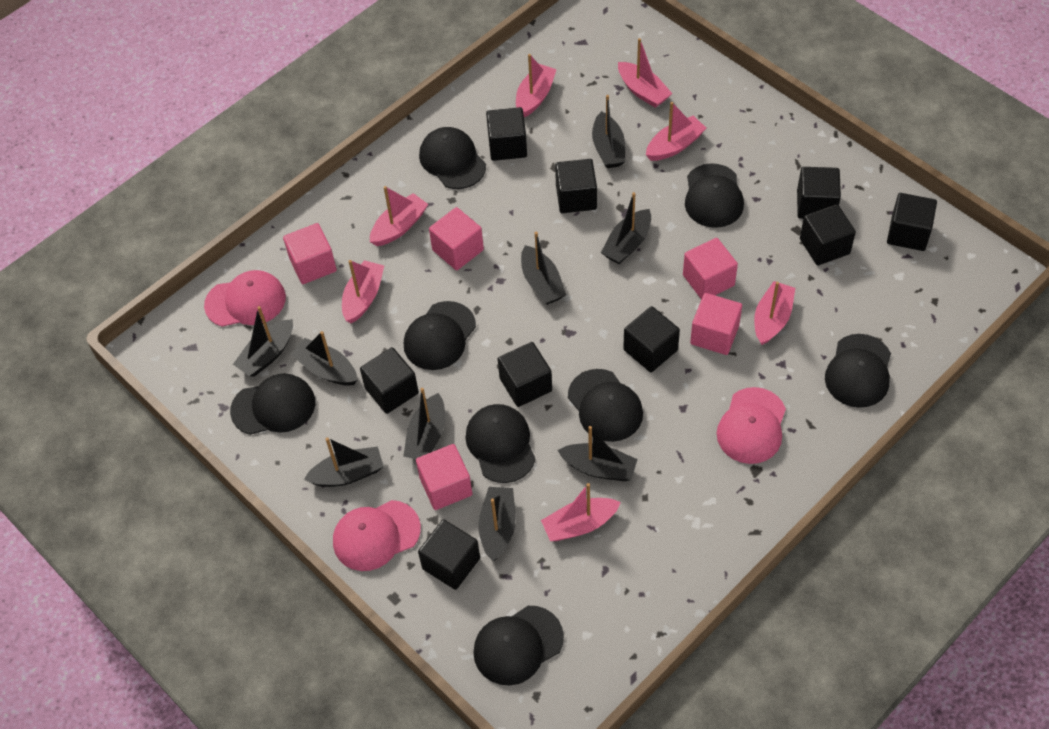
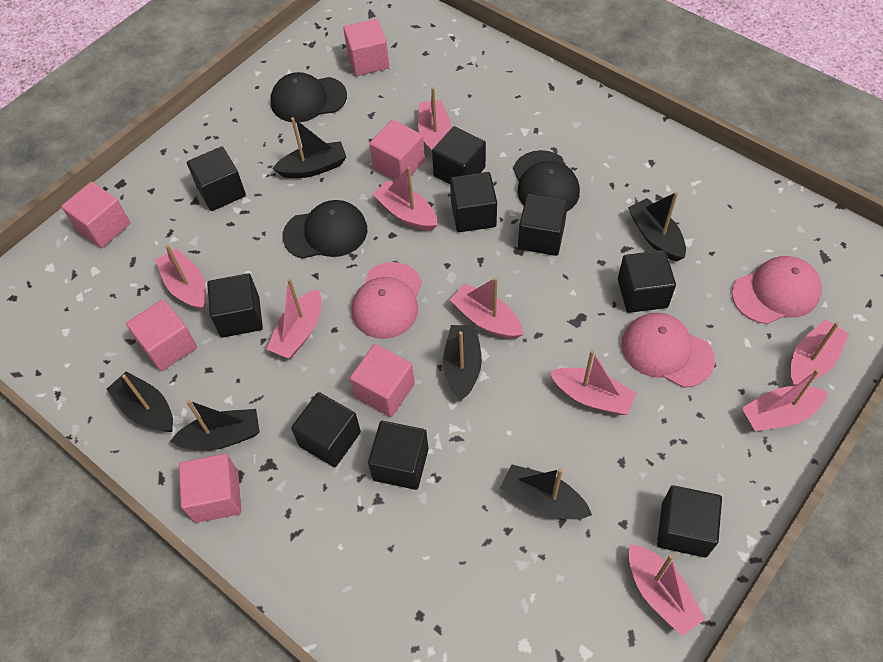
black boat: 9 -> 6
black cap: 8 -> 3
pink boat: 7 -> 9
pink cube: 5 -> 6

